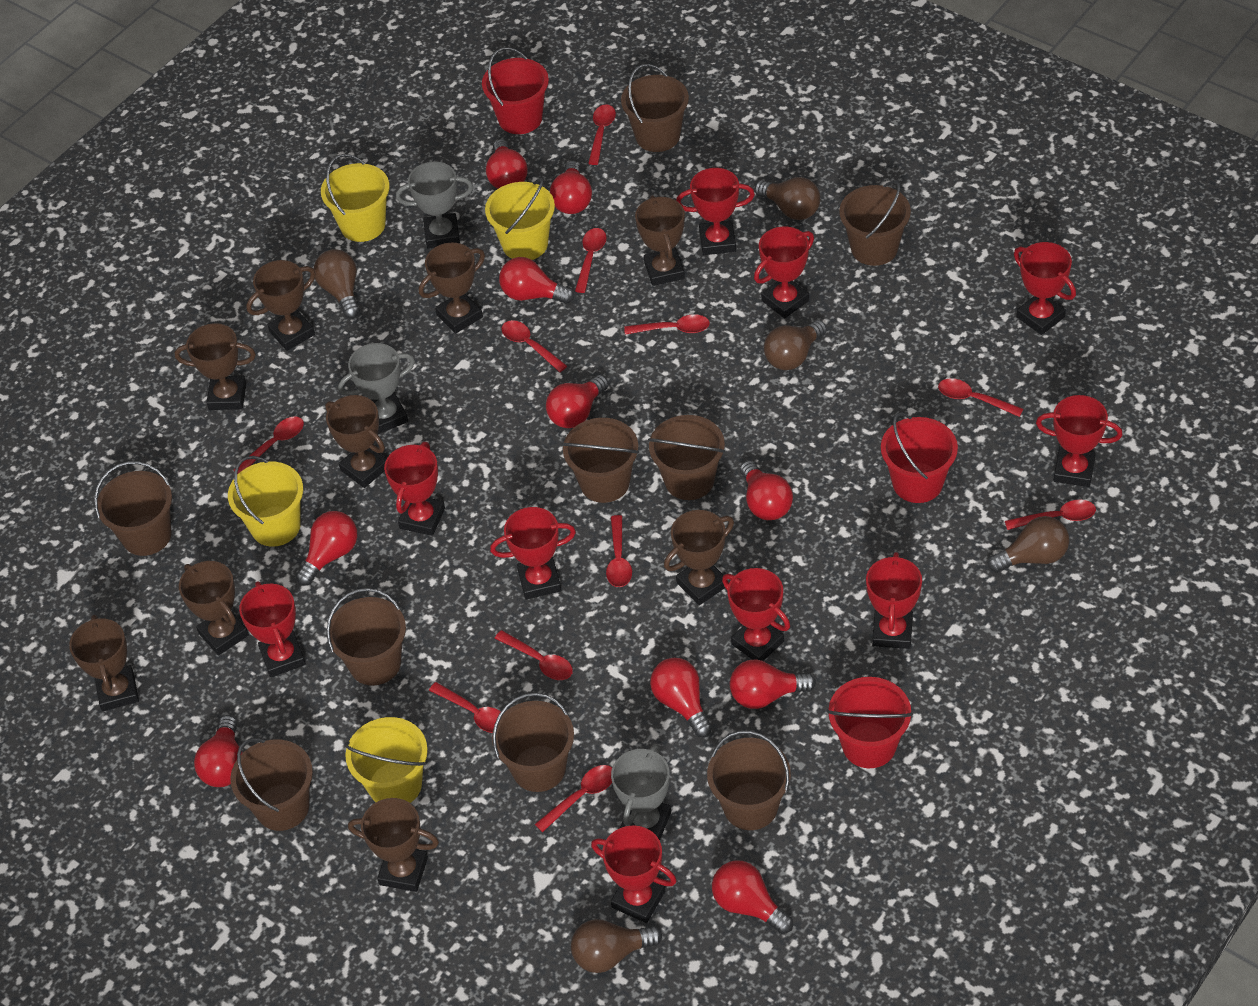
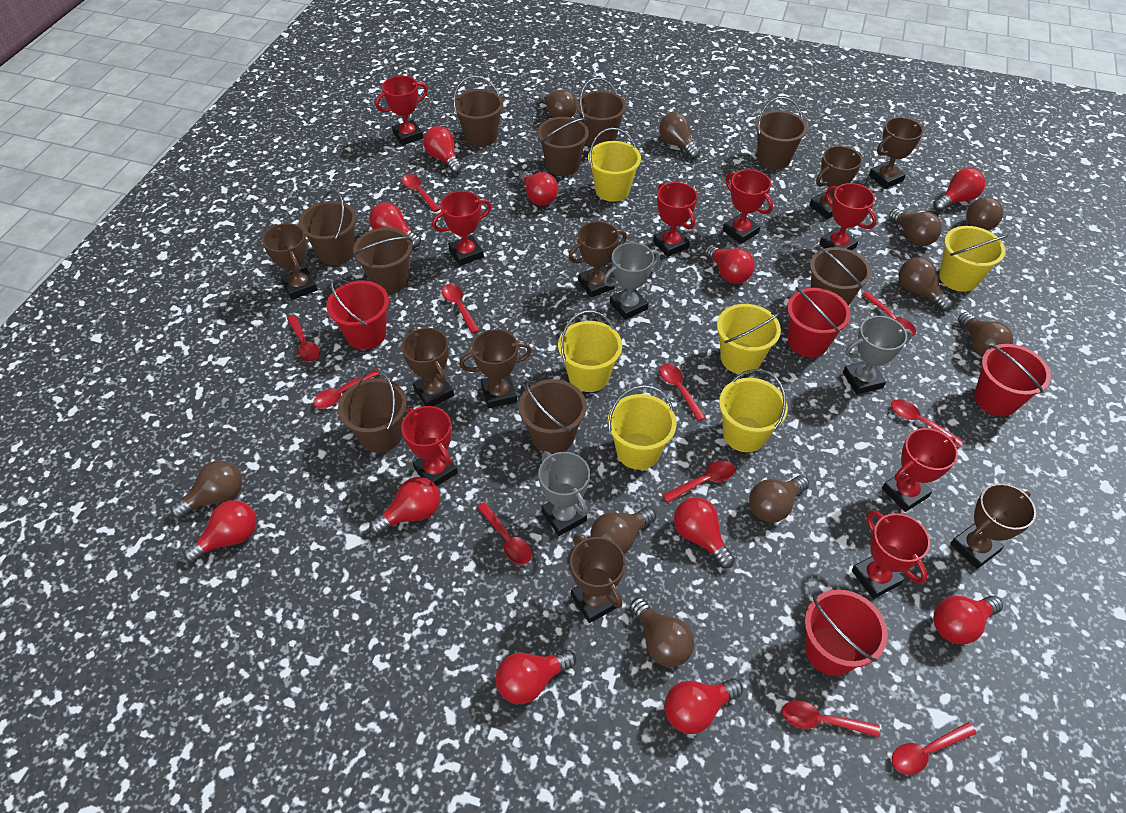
brown light bulb: 5 -> 10
brown trophy: 9 -> 8
red bucket: 3 -> 4
red light bulb: 10 -> 11
red trophy: 10 -> 8
yellow bucket: 4 -> 6

